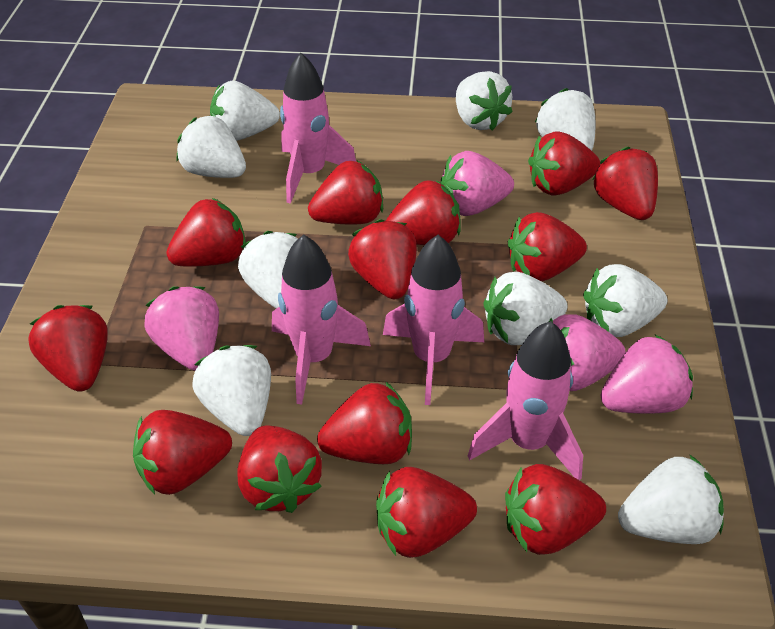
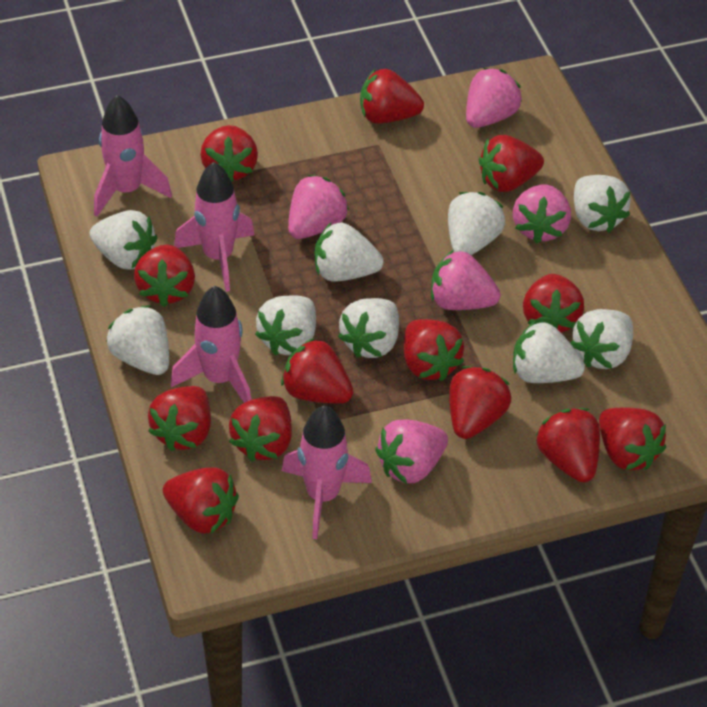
pink strawberry: 4 -> 5

